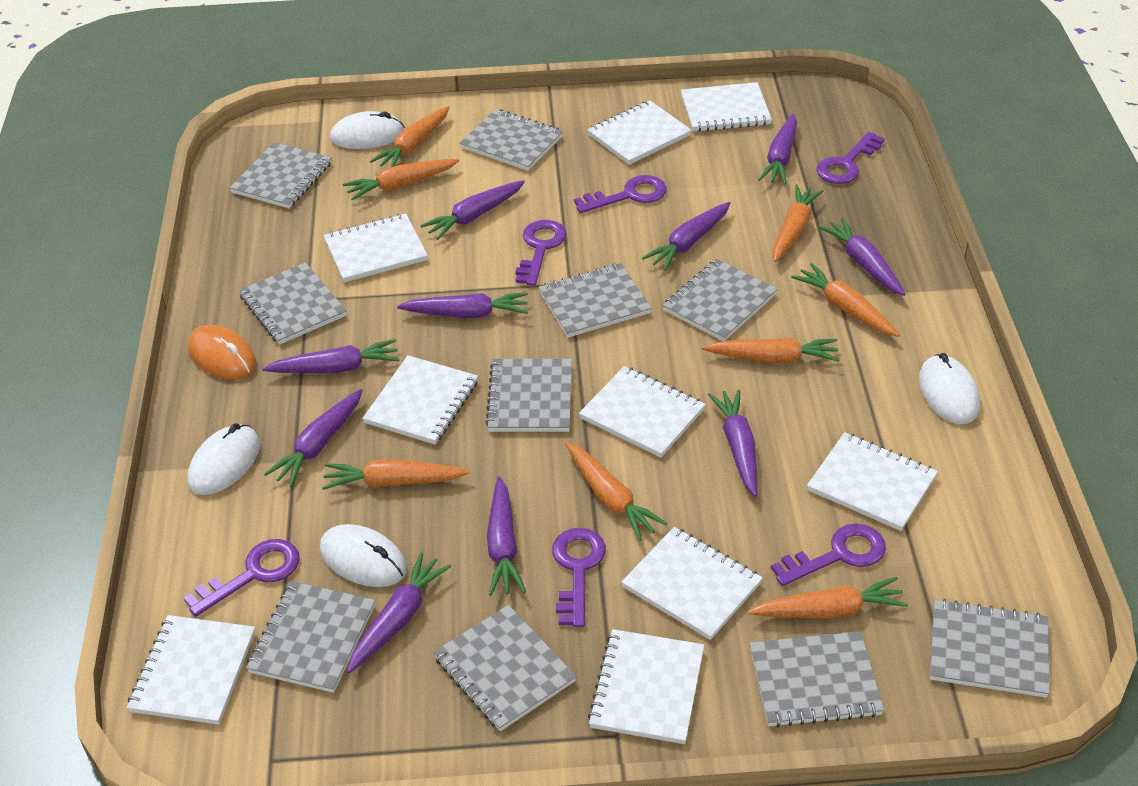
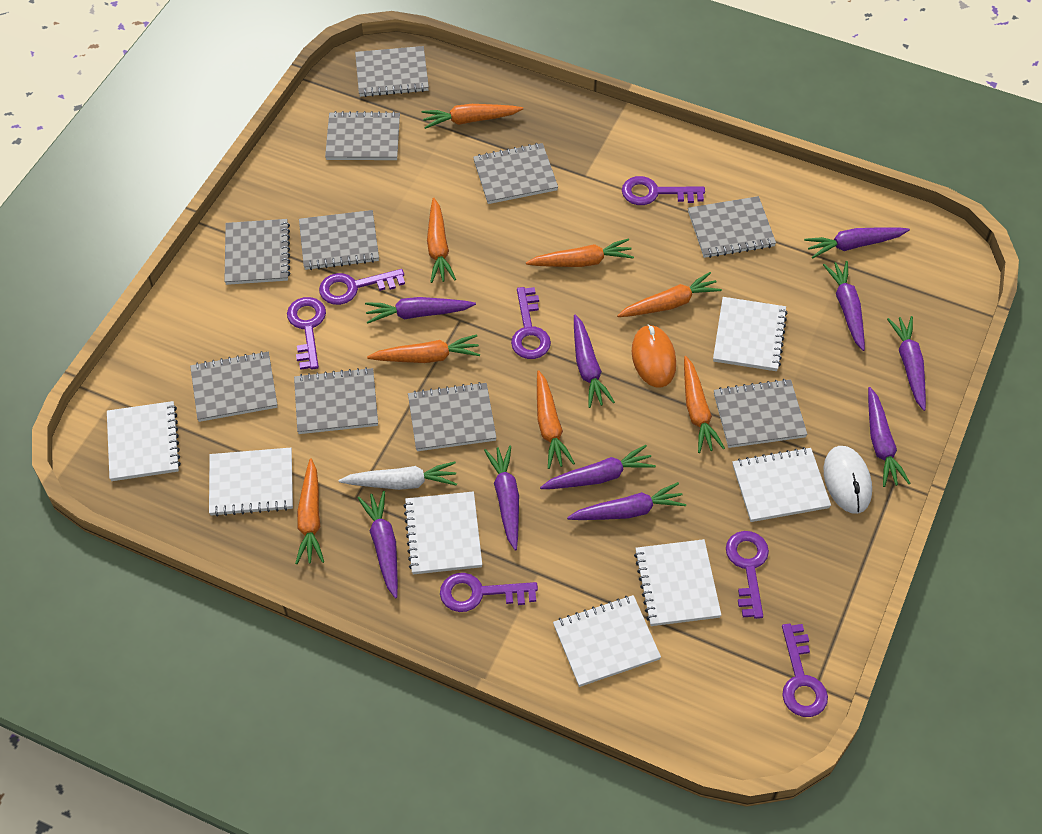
purple key: 6 -> 7
white carrot: 0 -> 1
white mouse: 4 -> 1
white notebook: 9 -> 7

